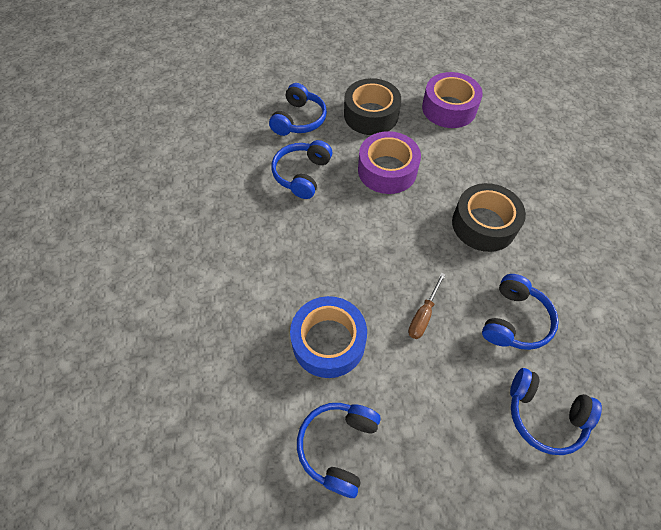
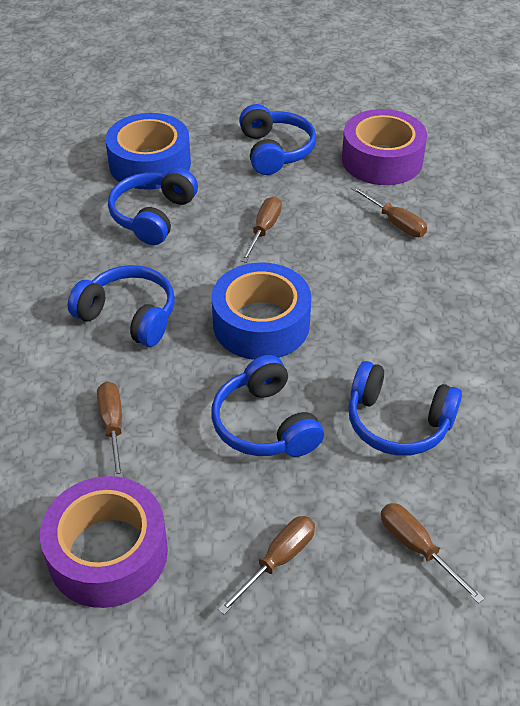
black tape: 2 -> 0
blue tape: 1 -> 2
brown screwdriver: 1 -> 5

